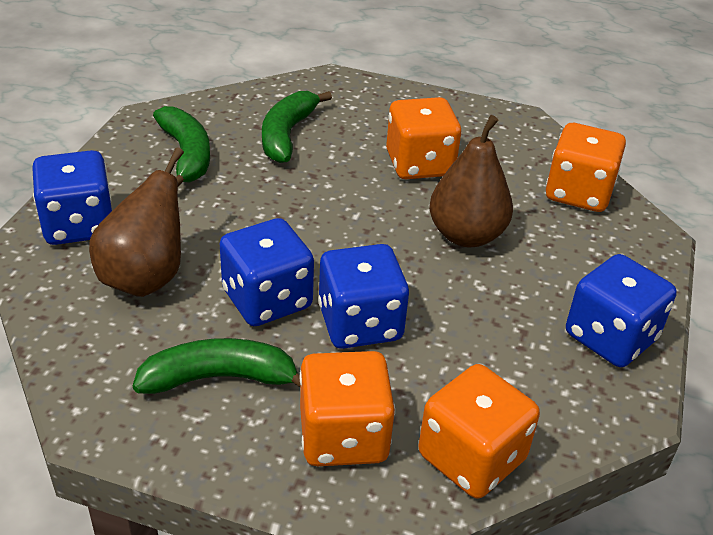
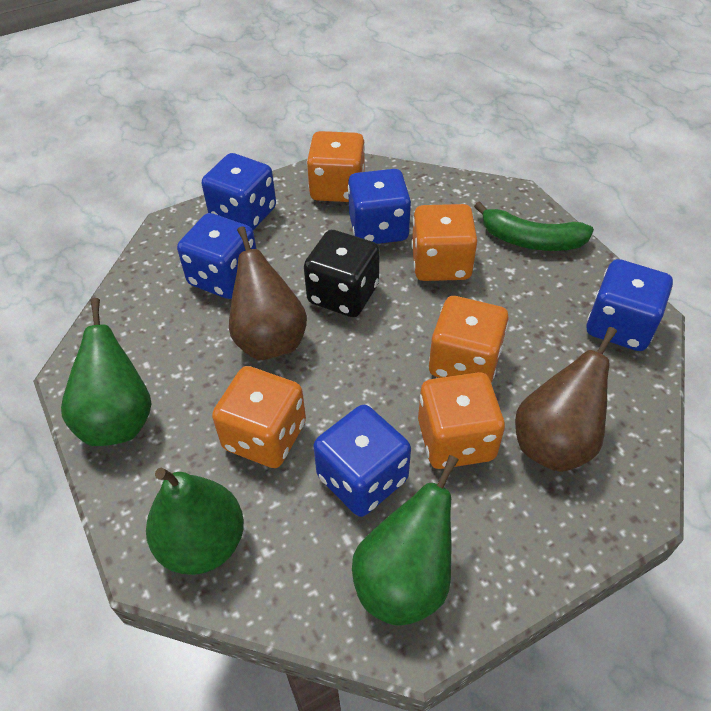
black dice: 0 -> 1
blue dice: 4 -> 5
green banana: 3 -> 1
green pear: 0 -> 3
orange dice: 4 -> 5

